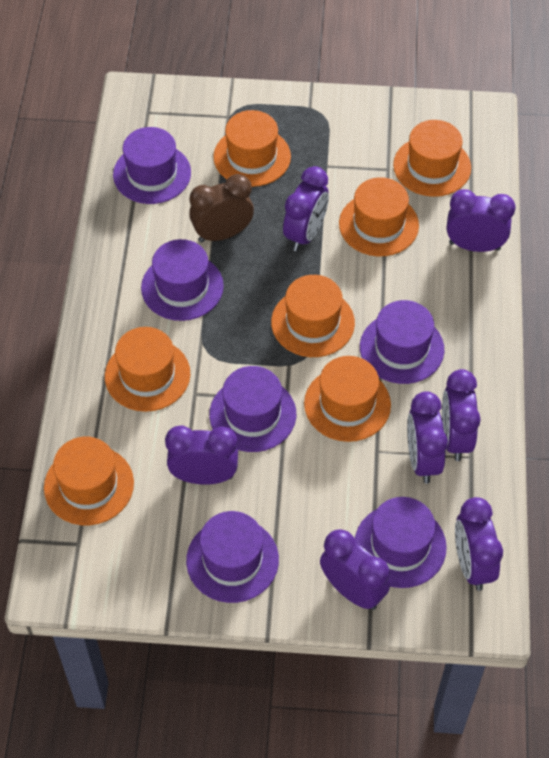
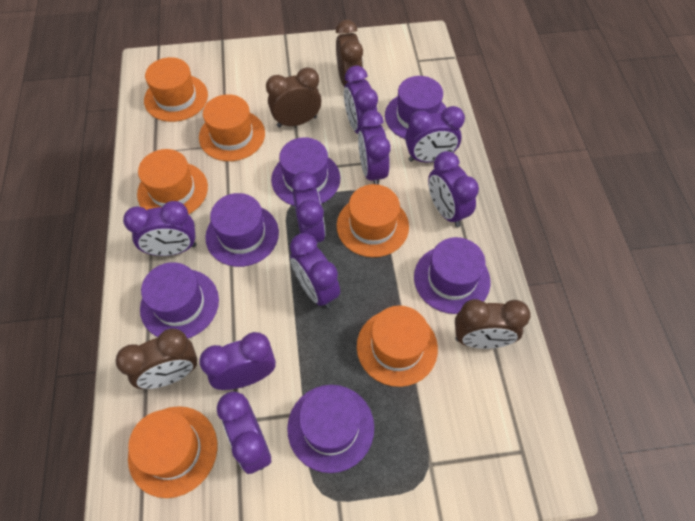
brown clock: 1 -> 4
orange hat: 7 -> 6
purple clock: 7 -> 9

